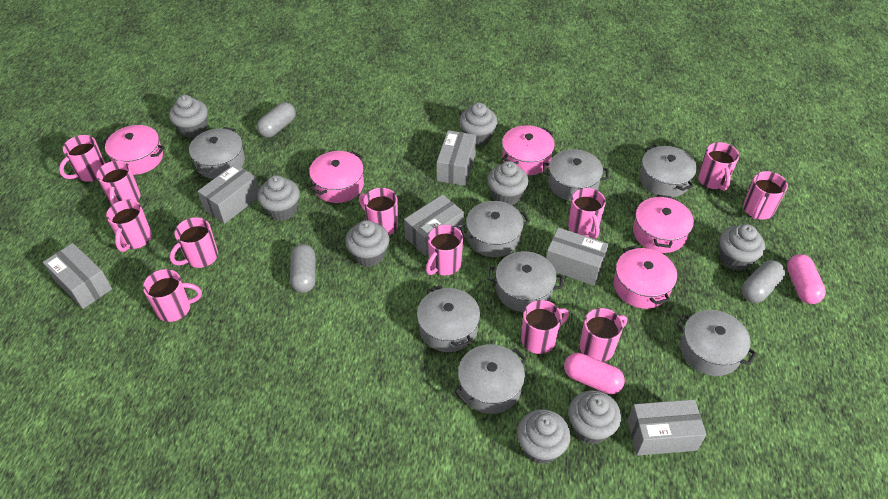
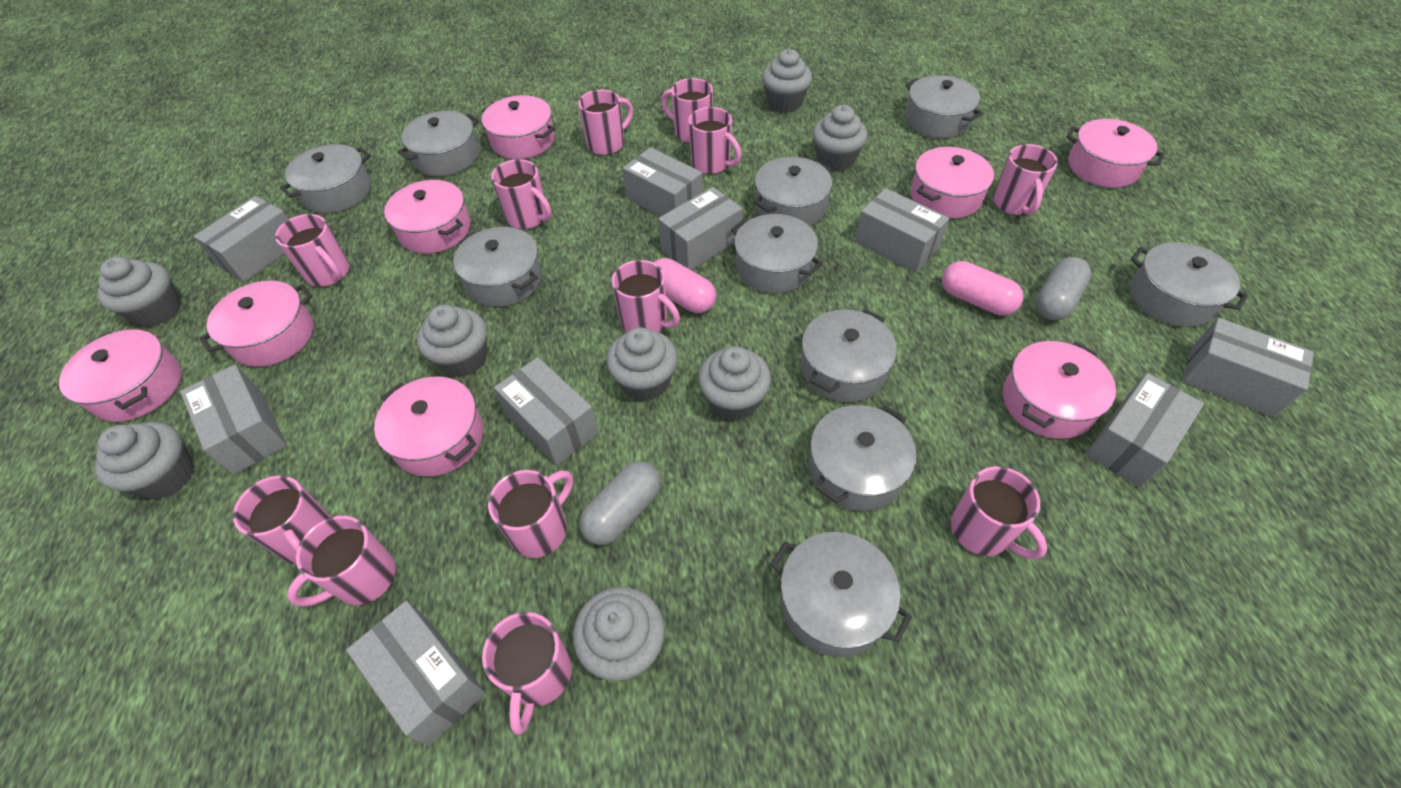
grey box: 6 -> 9
grey capsule: 3 -> 2
grey pot: 8 -> 10
pink pot: 5 -> 8

